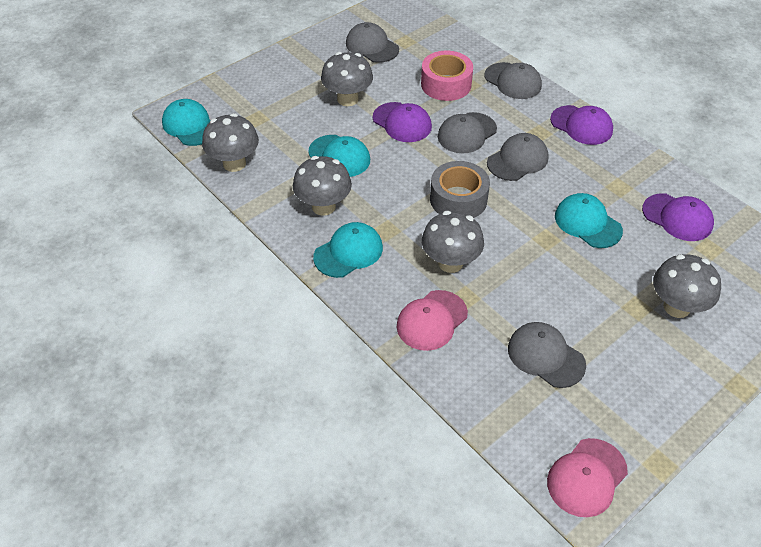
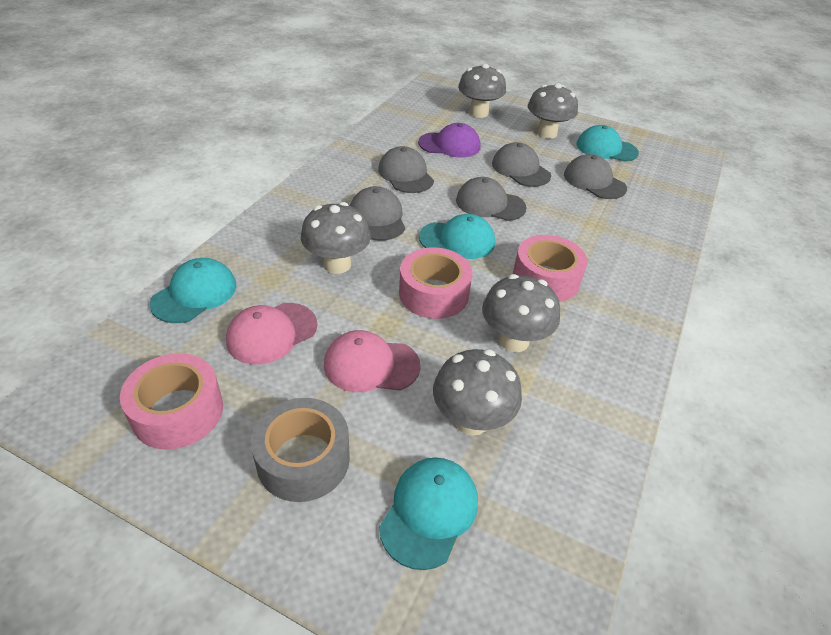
pink tape: 1 -> 3
purple cap: 3 -> 1

